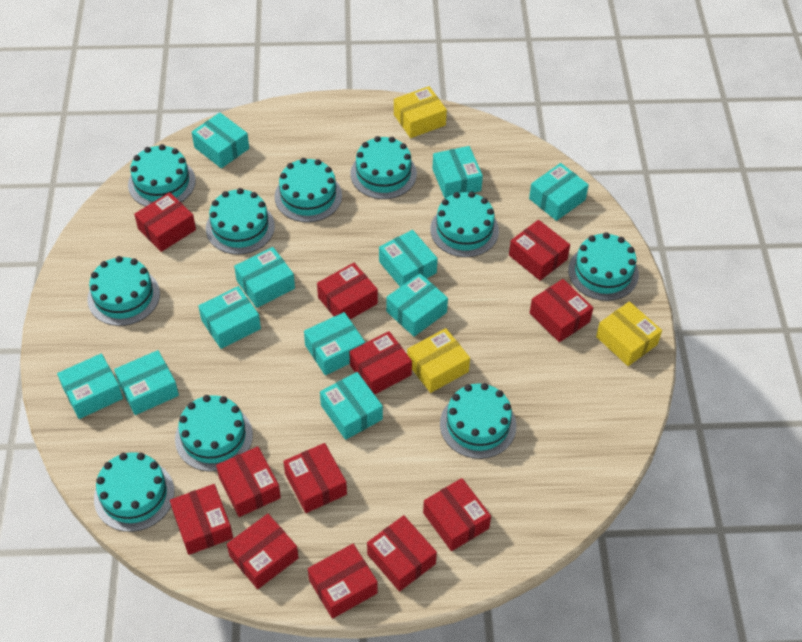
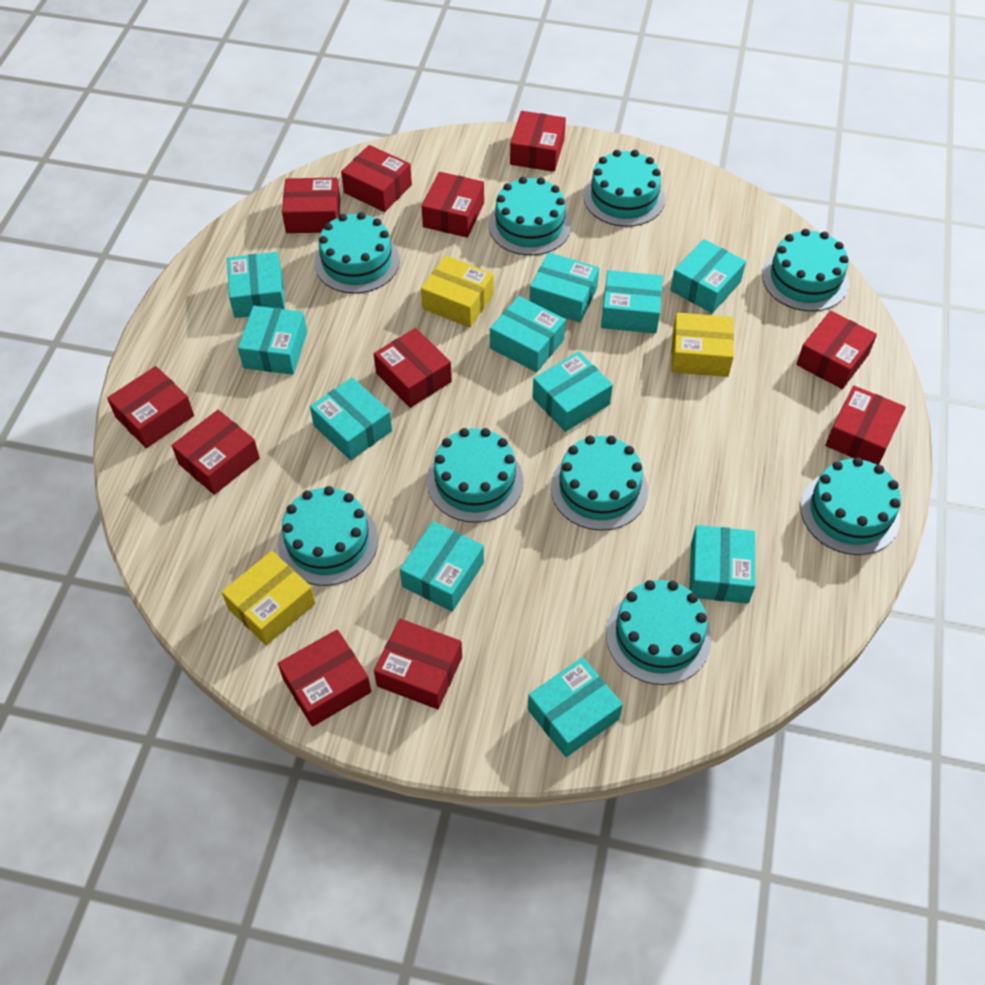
red box: 12 -> 11
turquoise cake: 10 -> 9

